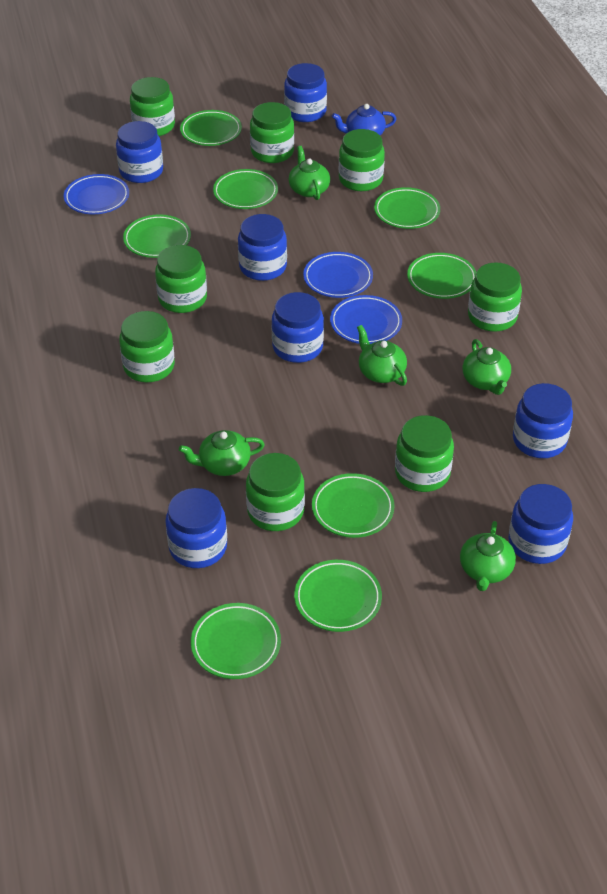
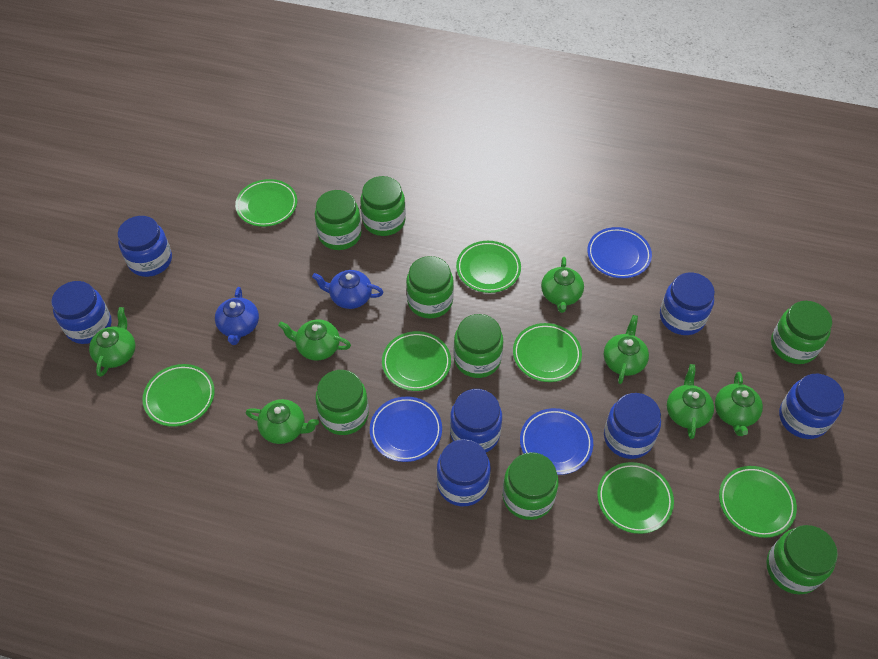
blue teapot: 1 -> 2
green plate: 8 -> 7
green teapot: 5 -> 7

